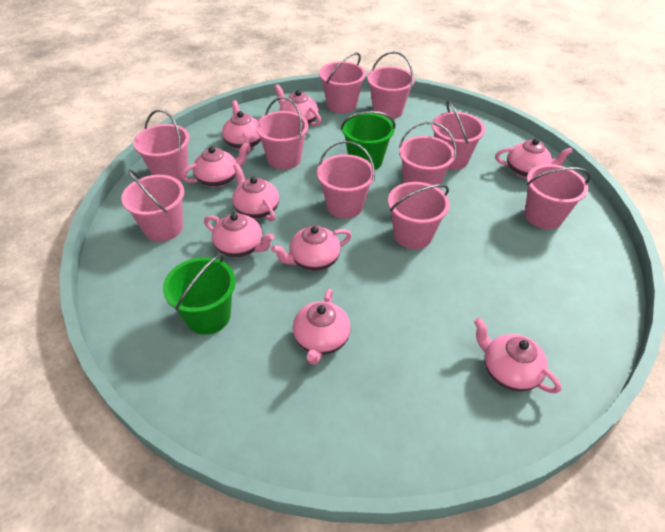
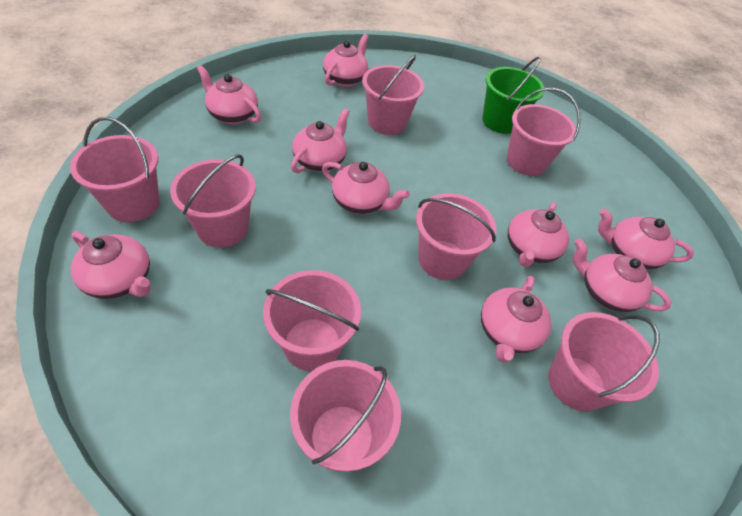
green bucket: 2 -> 1
pink bucket: 10 -> 8

